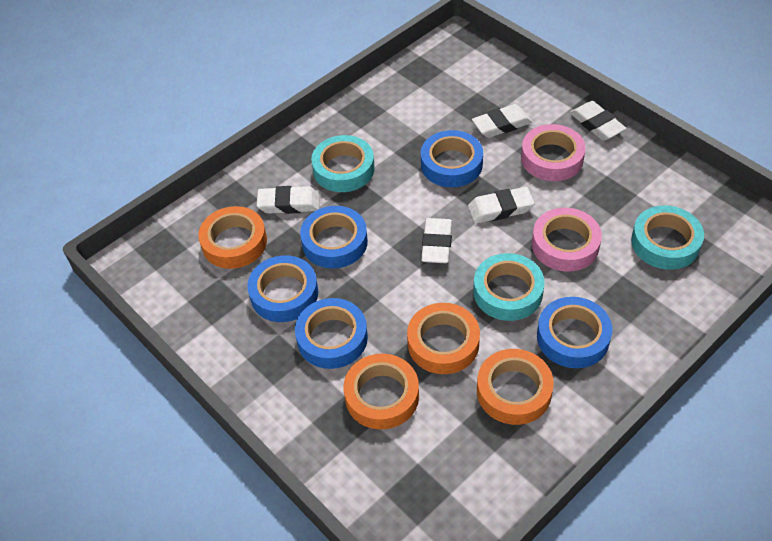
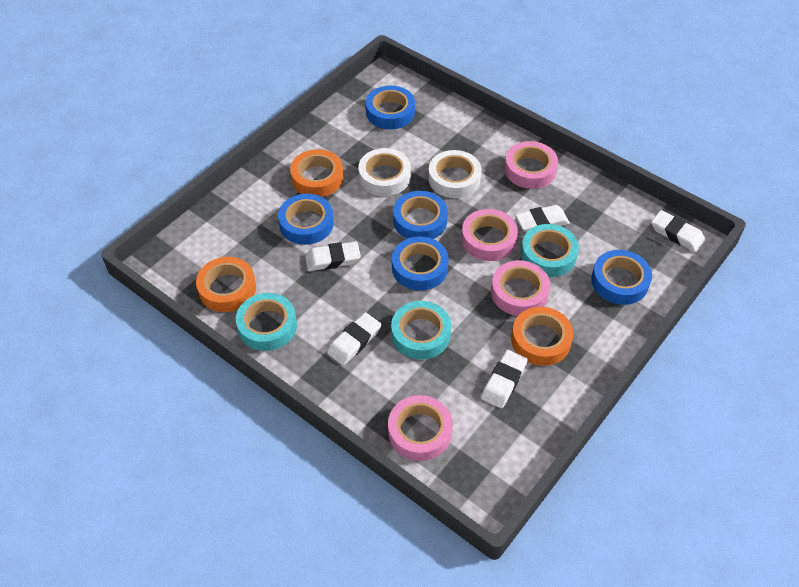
orange tape: 4 -> 3
pink tape: 2 -> 4
white tape: 0 -> 2

